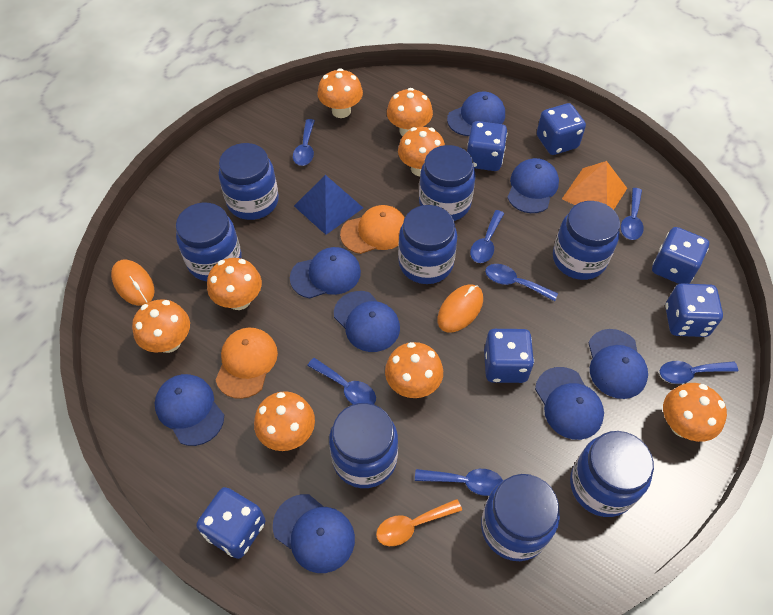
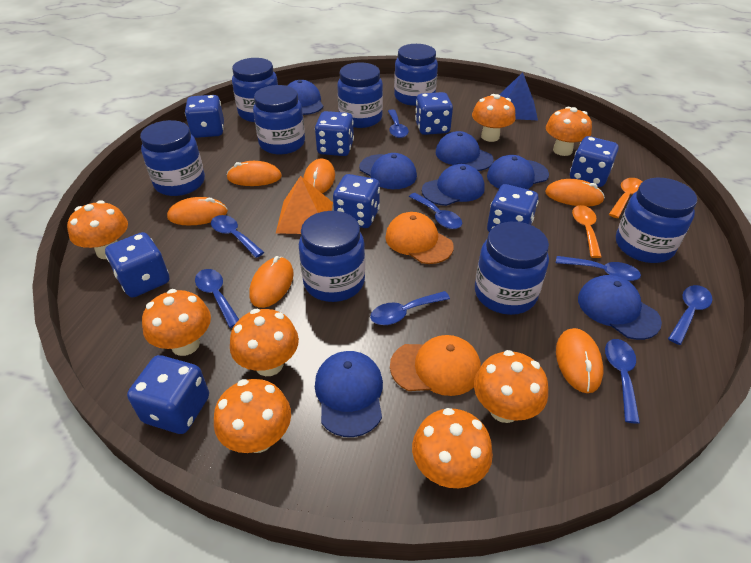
blue cap: 8 -> 7
blue dice: 6 -> 8
blue spoon: 7 -> 8
orange mouse: 2 -> 6
orange spoon: 1 -> 2

